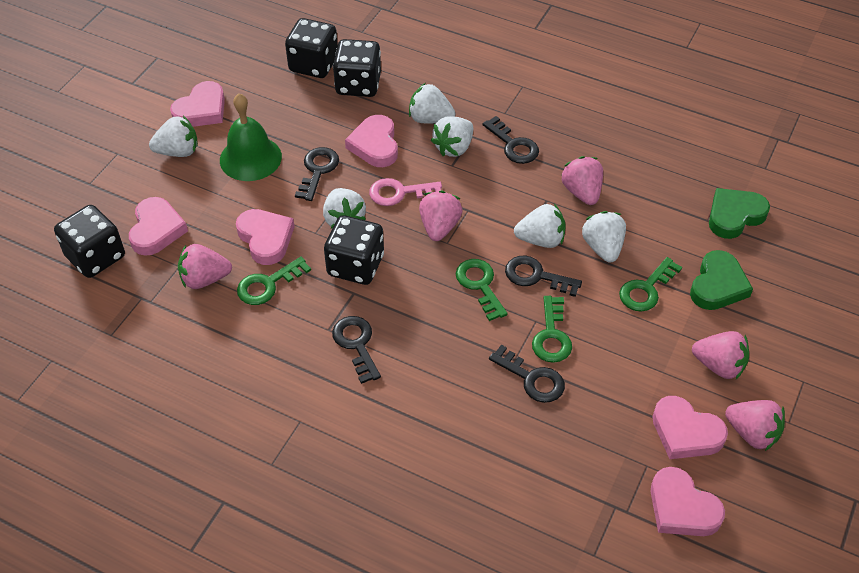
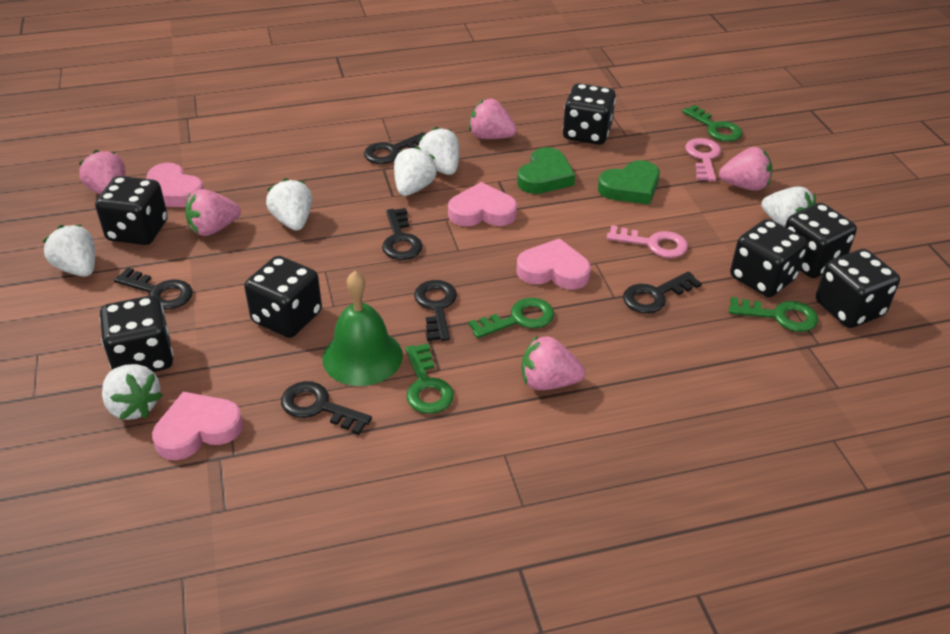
black dice: 4 -> 7
black key: 5 -> 6
pink heart: 6 -> 4
pink key: 1 -> 2

